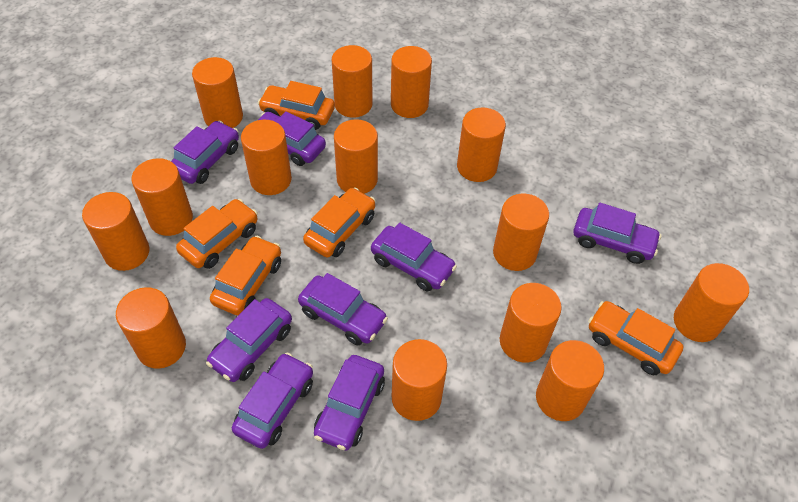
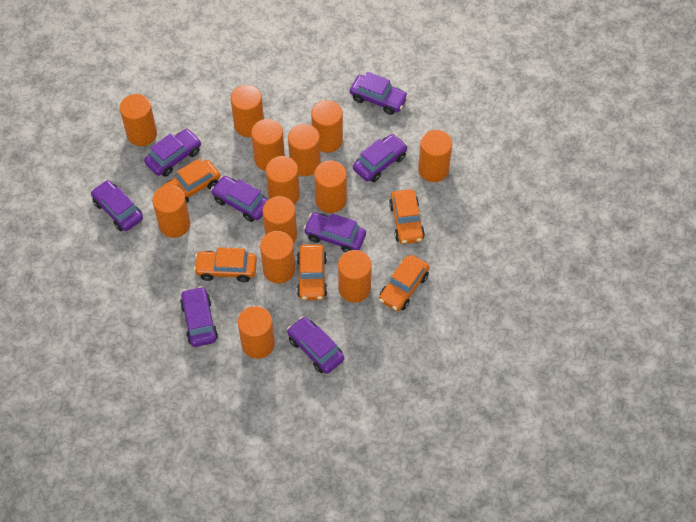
orange cylinder: 14 -> 13

